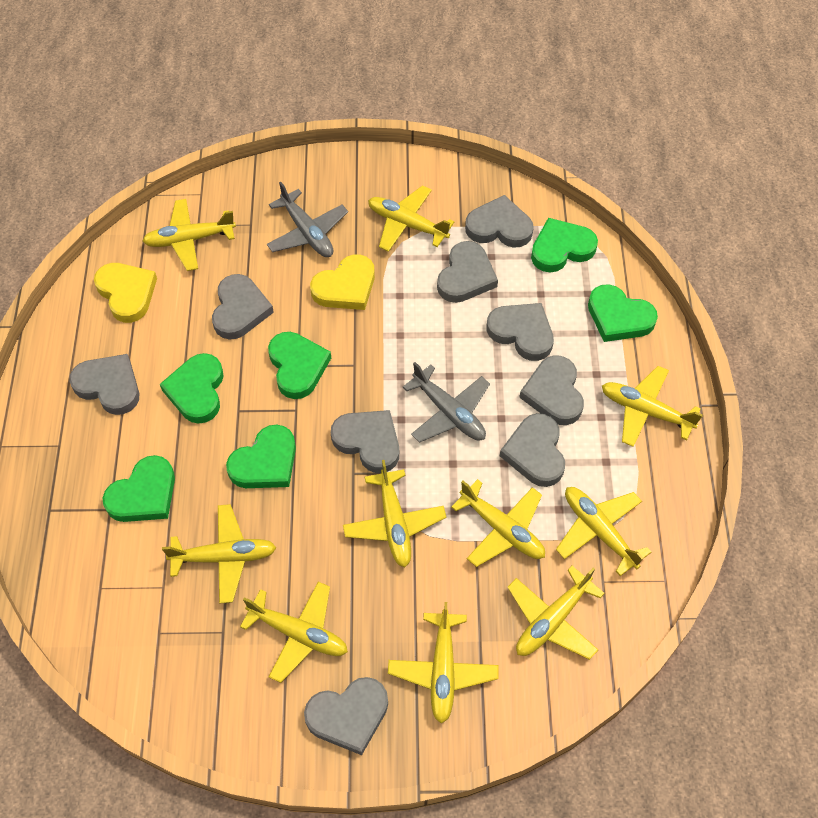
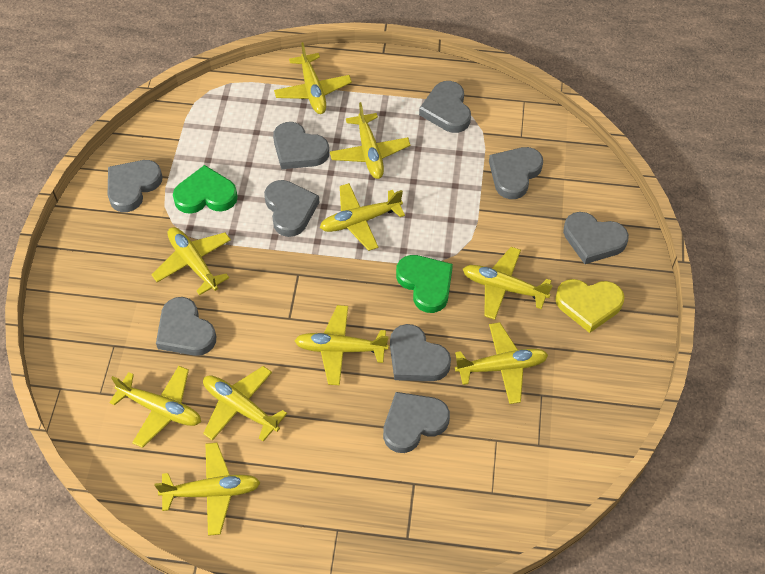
green heart: 6 -> 2
grey plane: 2 -> 0
yellow heart: 2 -> 1

